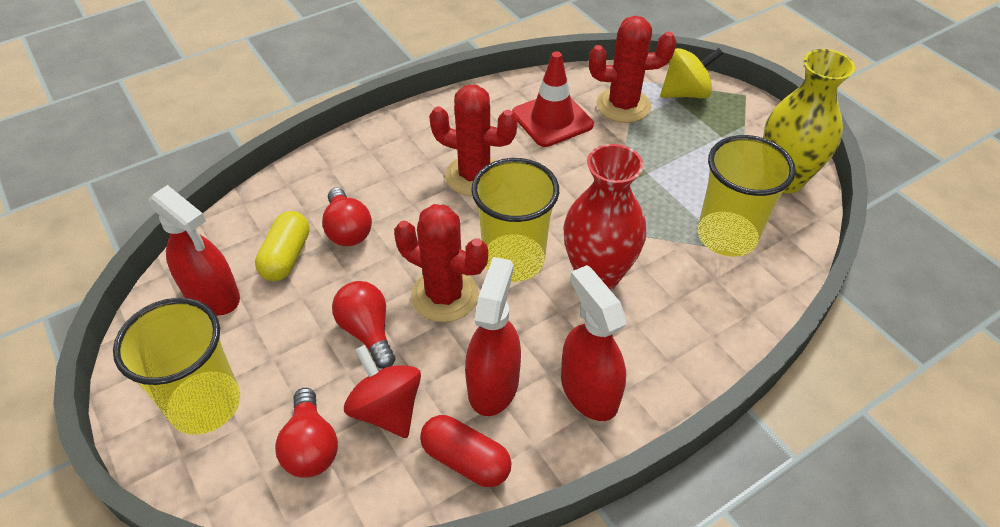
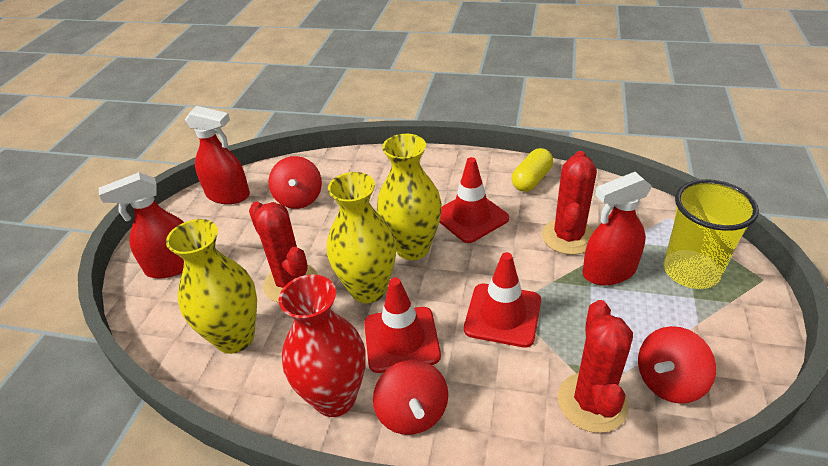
red capsule: 1 -> 0
red light bulb: 3 -> 0
red spinning top: 1 -> 3
red traffic cone: 1 -> 3
yellow cup: 3 -> 1
yellow spinning top: 1 -> 0
yellow vase: 1 -> 3

